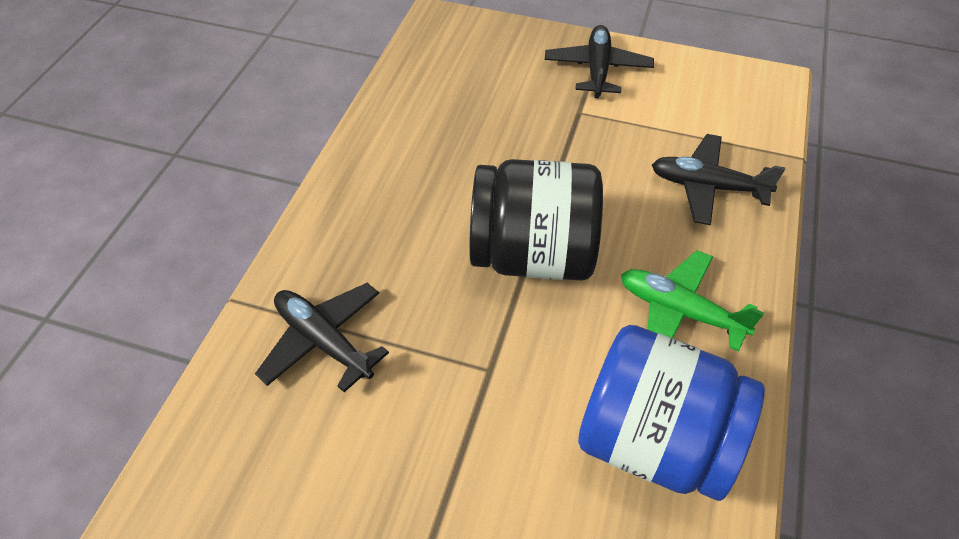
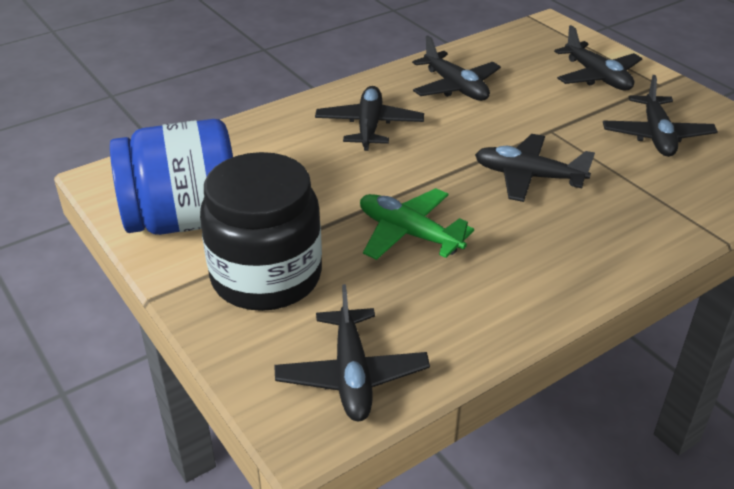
black plane: 3 -> 6

